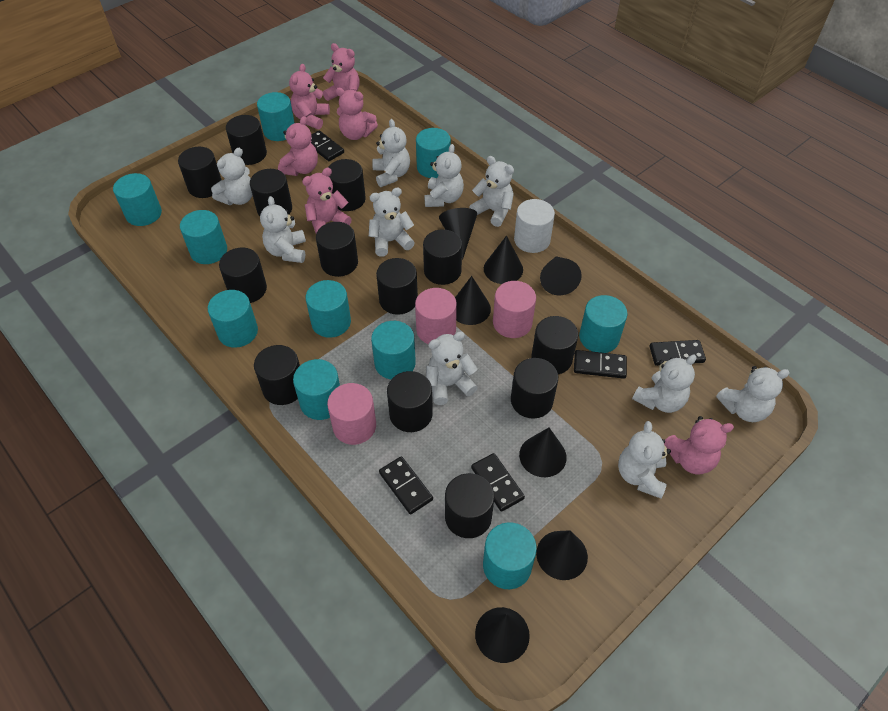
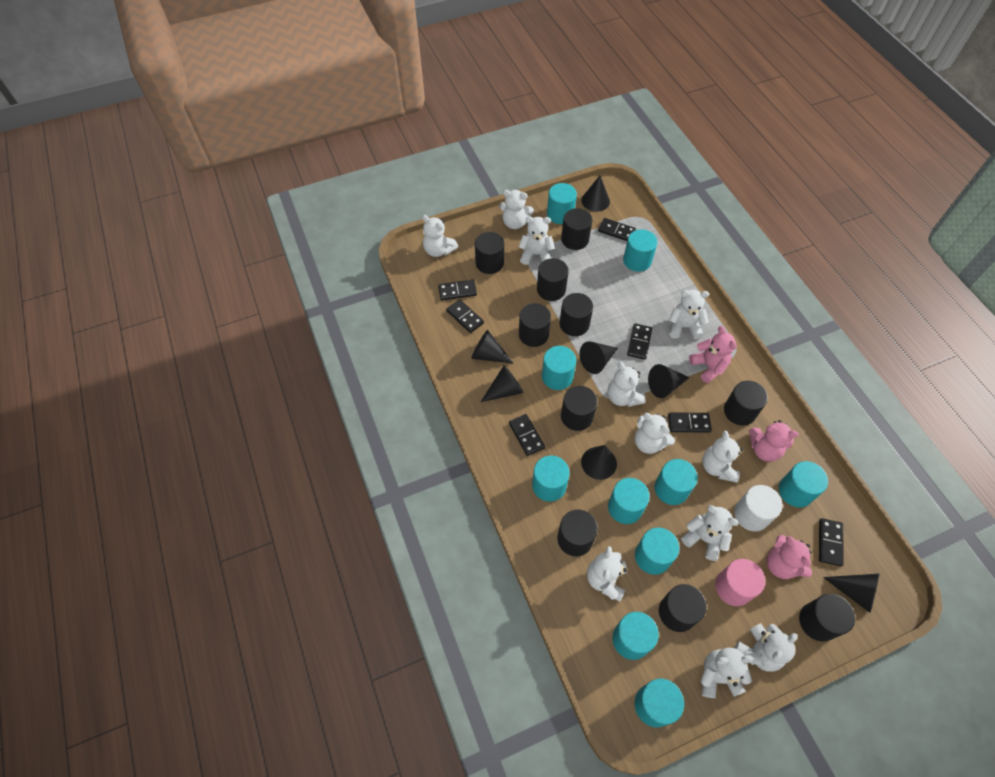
black cylinder: 13 -> 10
black domino: 5 -> 7
pink cylinder: 3 -> 1
pink teddy bear: 6 -> 3
white teddy bear: 10 -> 11

